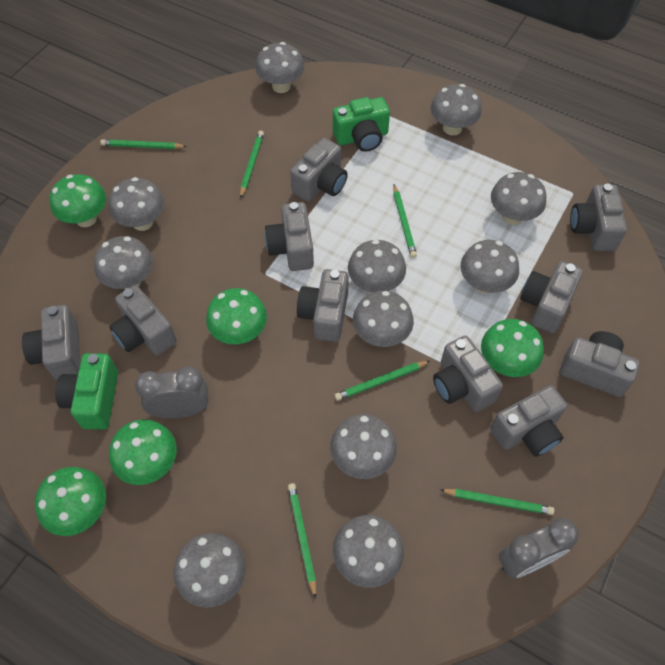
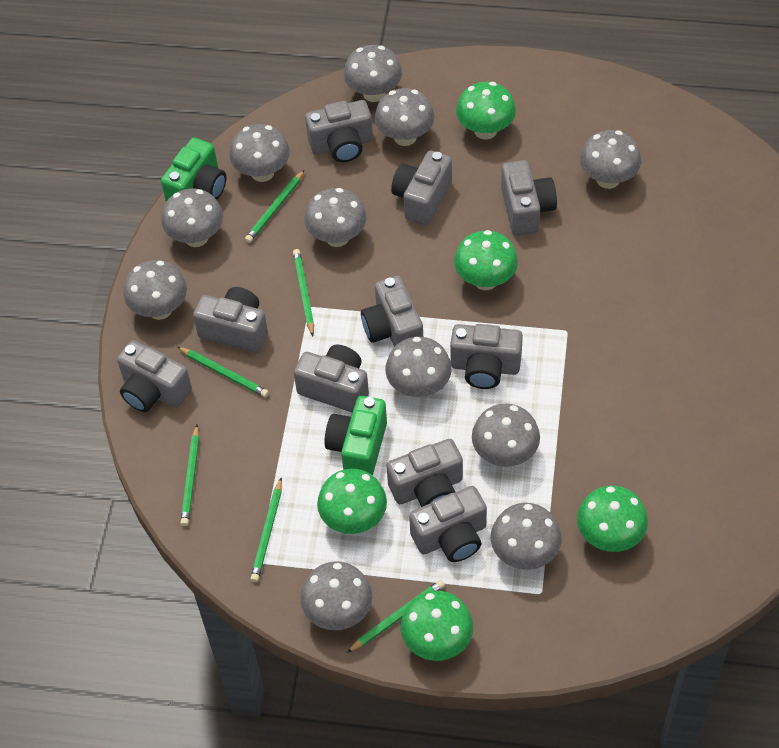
grey clock: 2 -> 0

